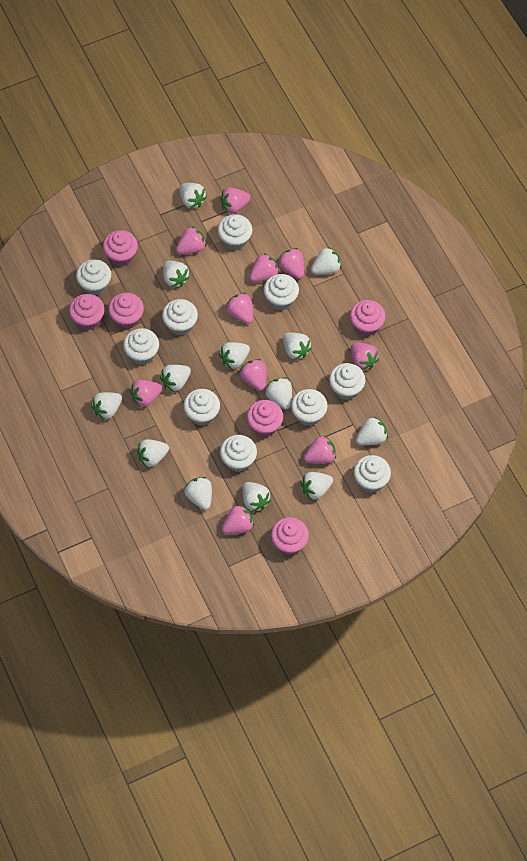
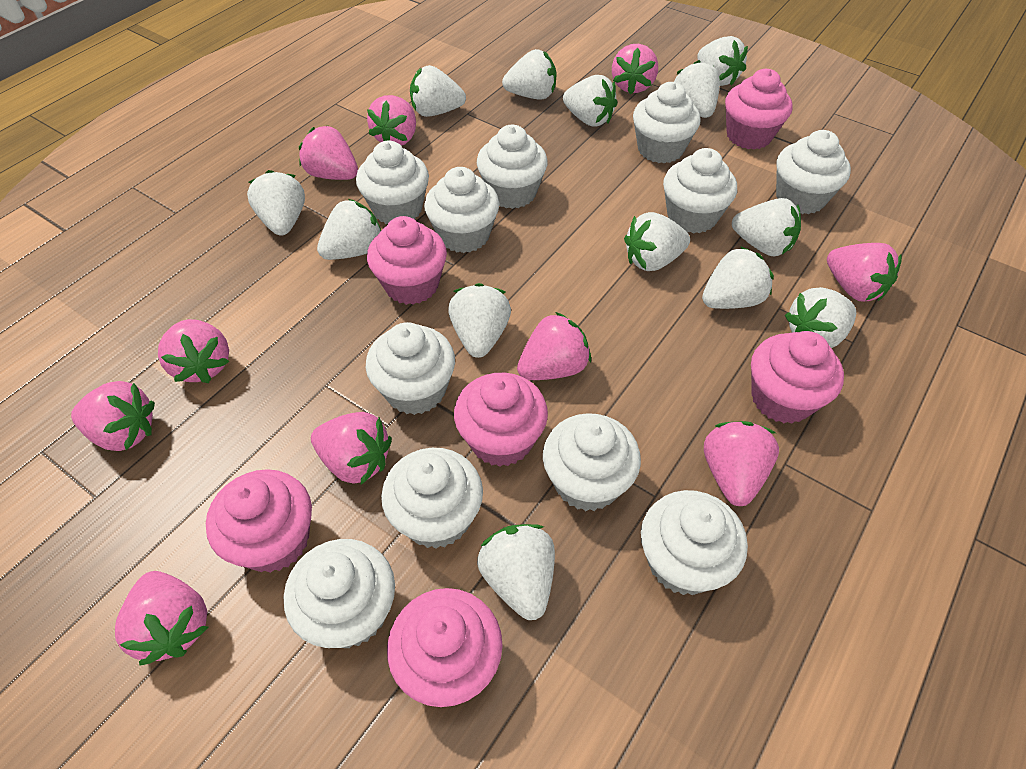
white cupcake: 10 -> 11

